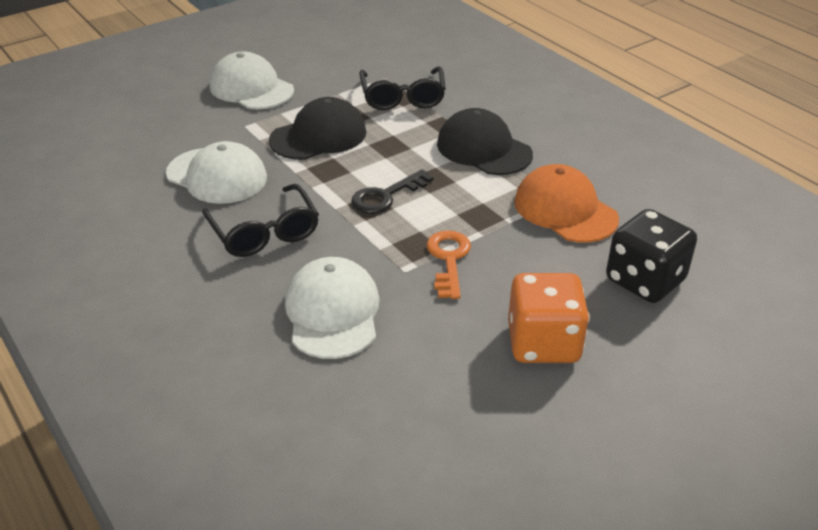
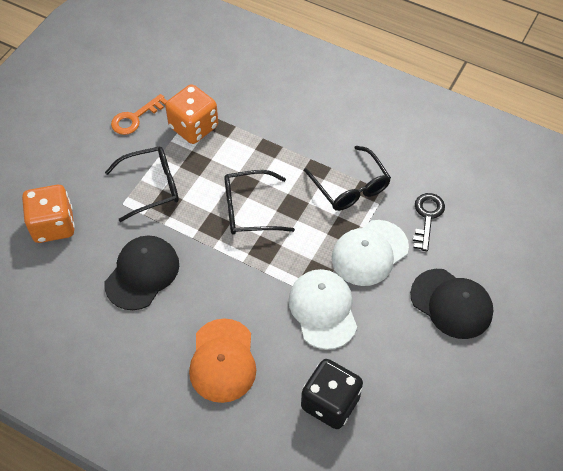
black glasses: 2 -> 3
orange dice: 1 -> 2
white cap: 3 -> 2

